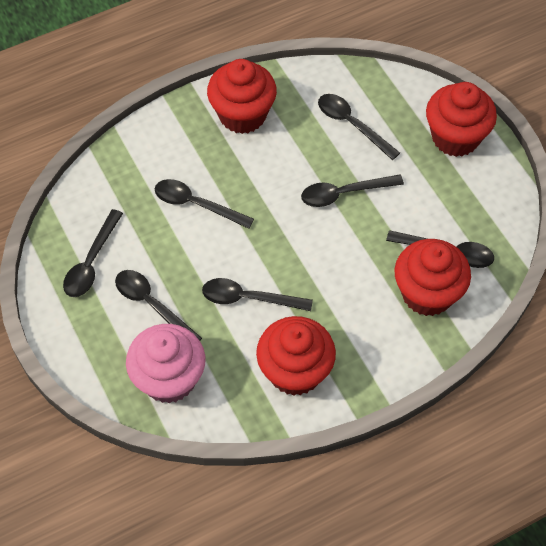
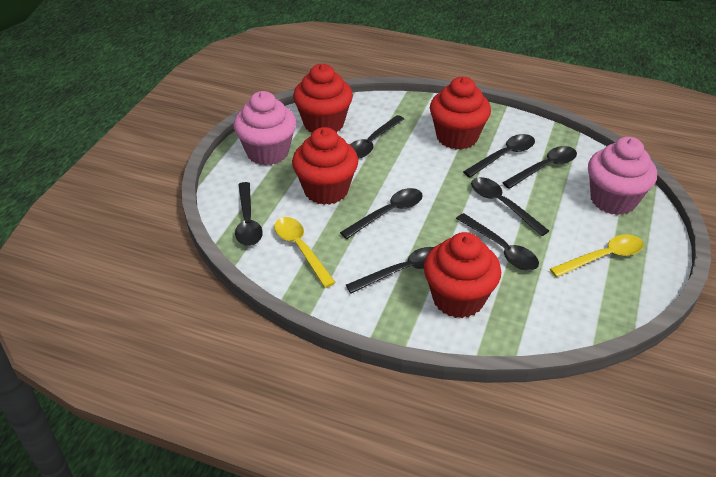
black spoon: 7 -> 8
pink cupcake: 1 -> 2
yellow spoon: 0 -> 2

